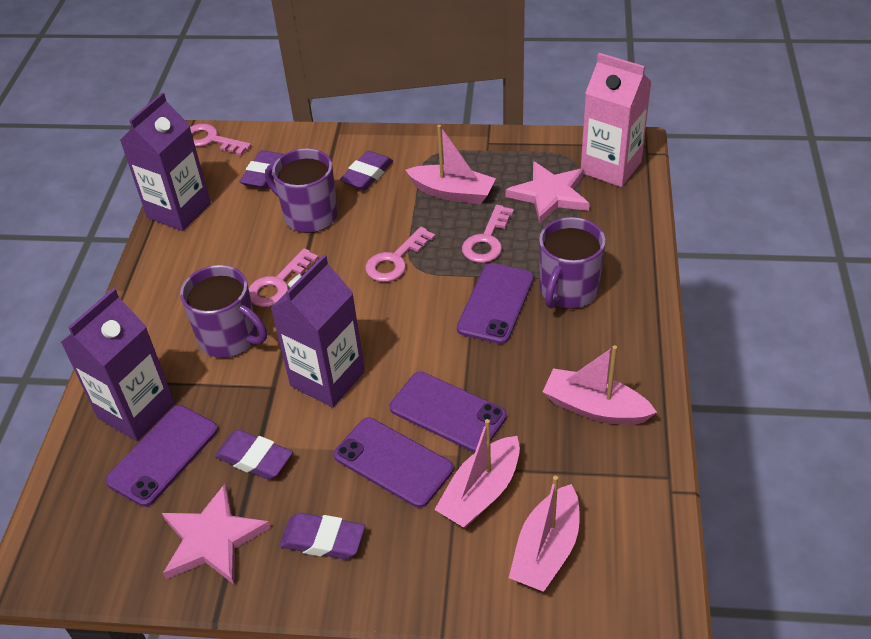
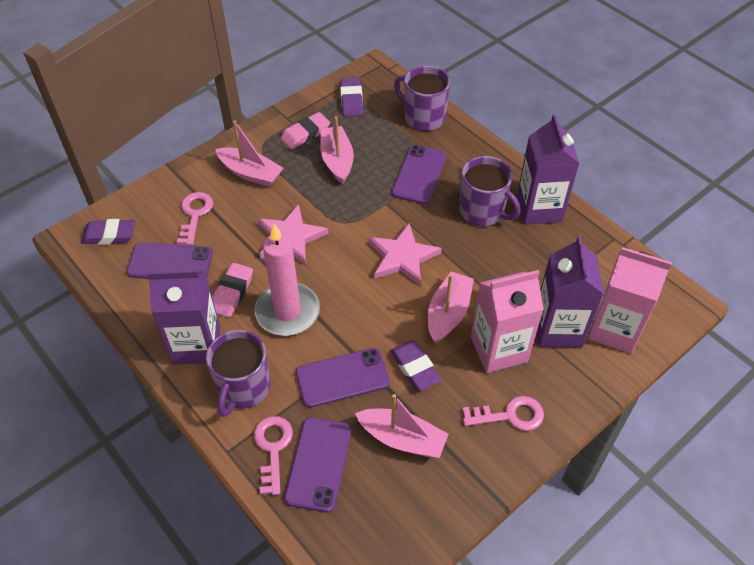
pink candle: 0 -> 1
pink carton: 1 -> 2
pink eraser: 0 -> 2
pink key: 4 -> 3
purple eraser: 4 -> 3

